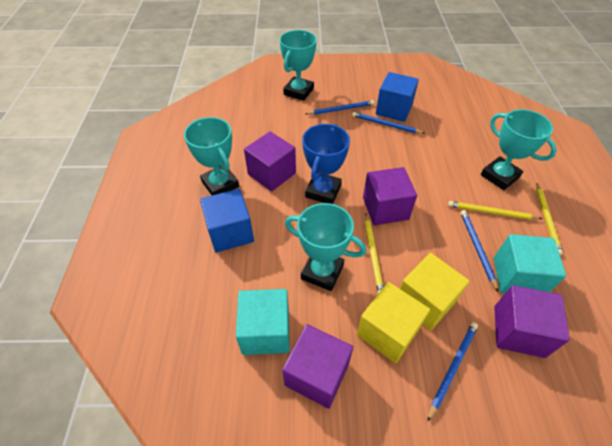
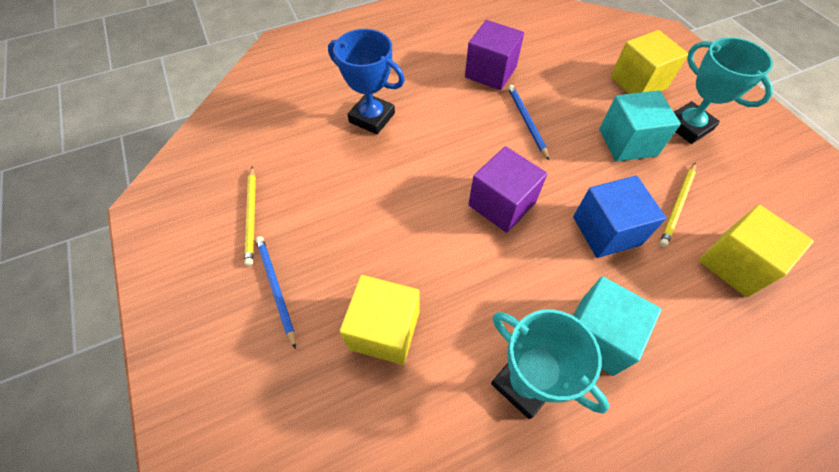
blue cube: 2 -> 1
blue pencil: 4 -> 2
purple cube: 4 -> 2
turquoise trophy: 4 -> 2
yellow cube: 2 -> 3
yellow pencil: 3 -> 2

